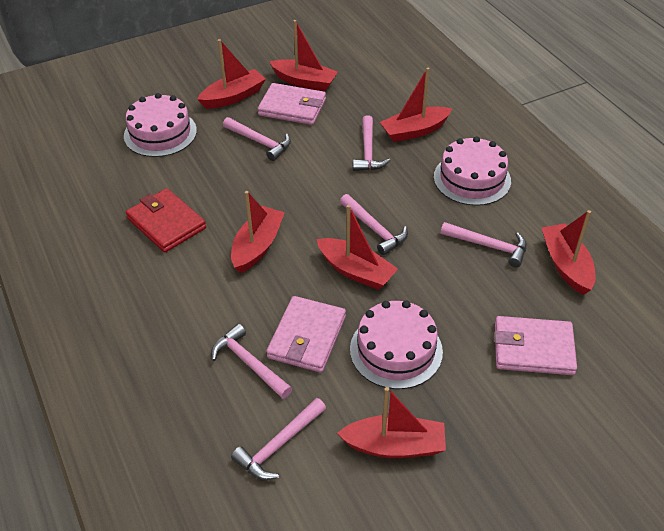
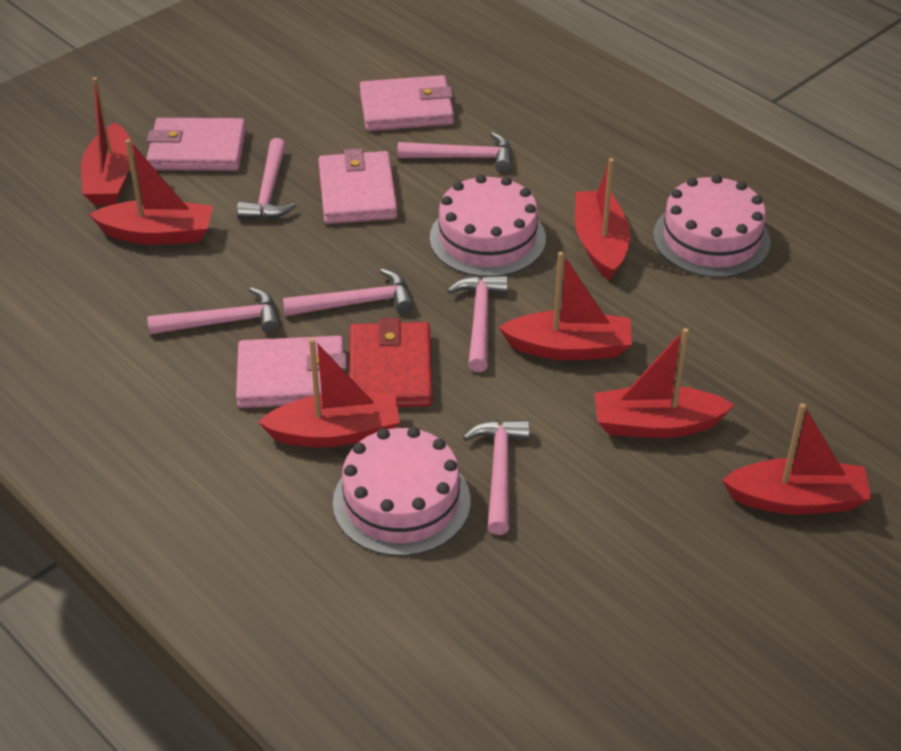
pink wallet: 3 -> 4

